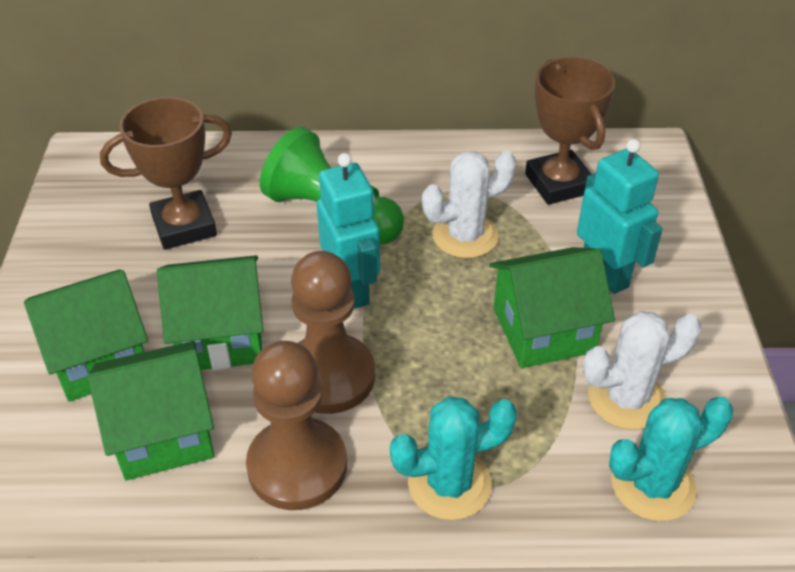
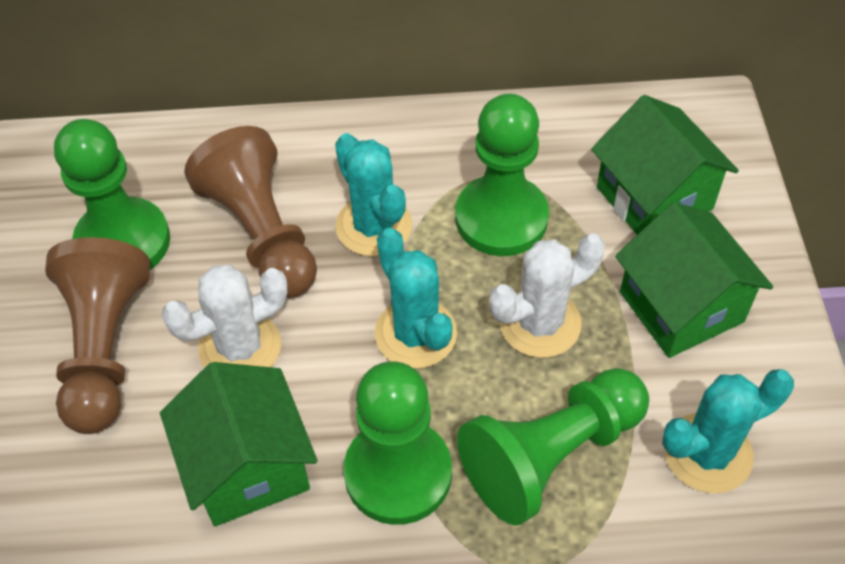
brown trophy: 2 -> 0
green house: 4 -> 3
green pawn: 1 -> 4
turquoise cactus: 2 -> 3
turquoise robot: 2 -> 0

